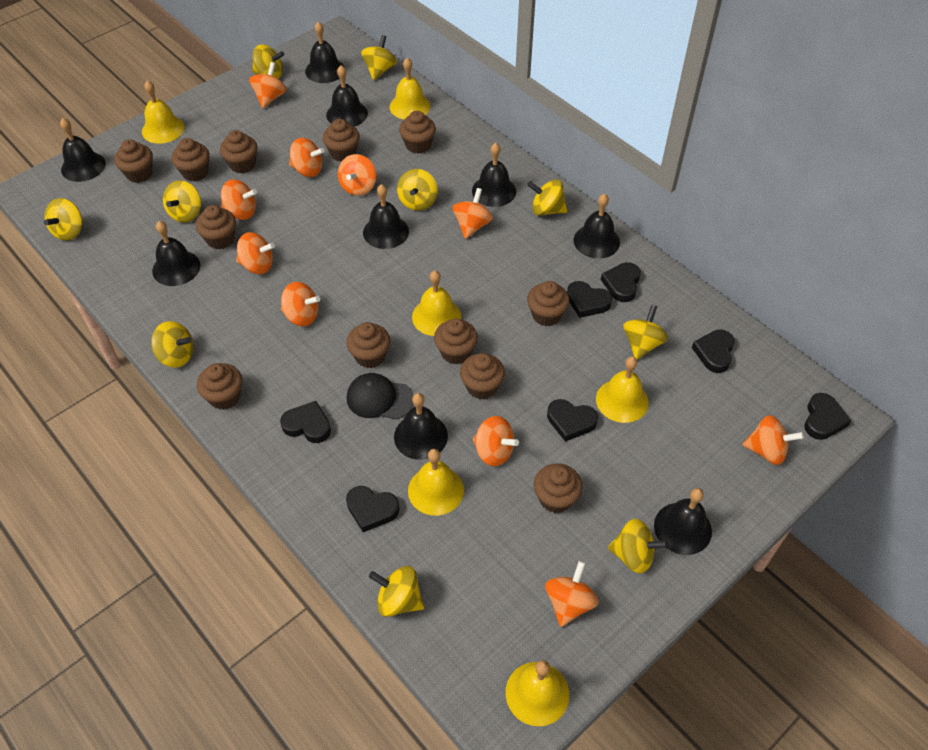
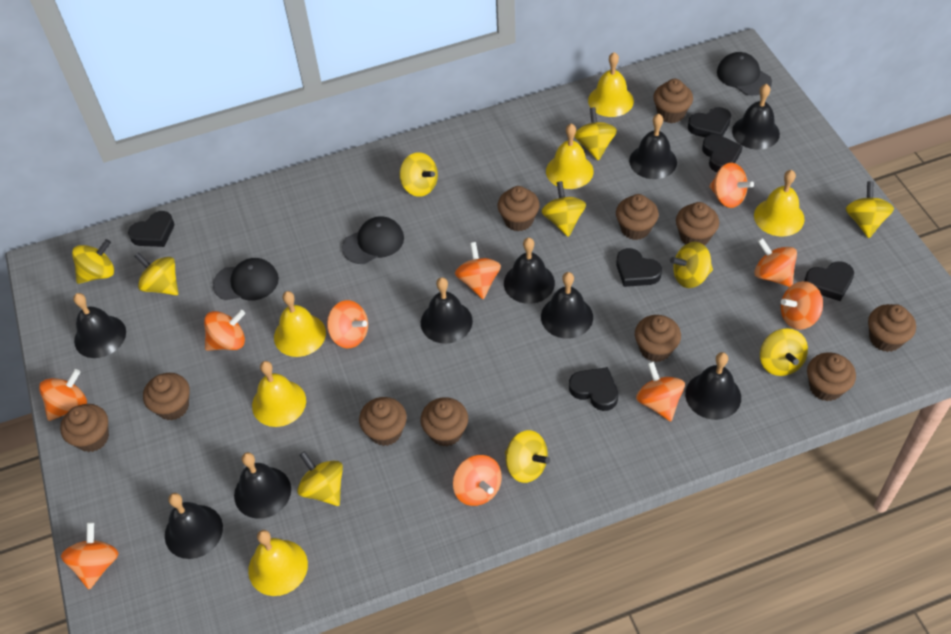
black cap: 1 -> 3
black heart: 7 -> 6
brown cupcake: 12 -> 11

